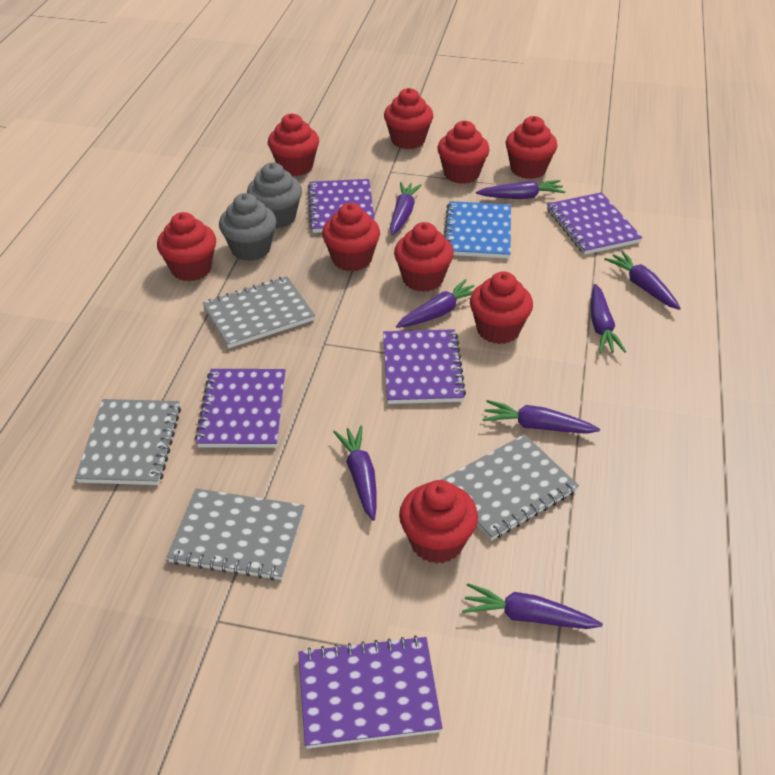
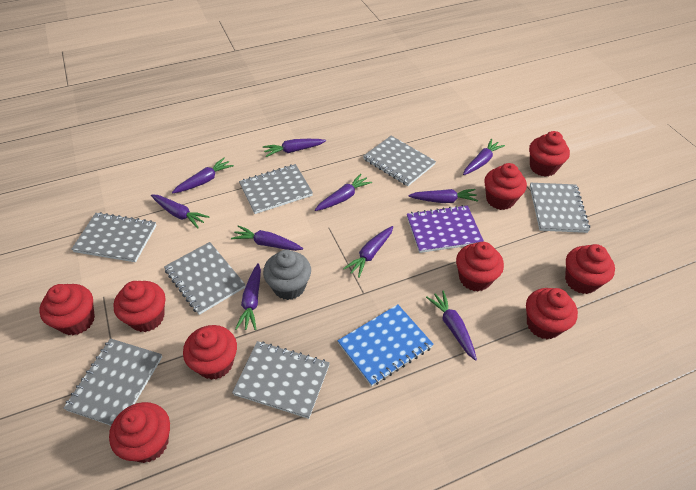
grey cupcake: 2 -> 1
grey notebook: 4 -> 7
purple carrot: 8 -> 10
purple notebook: 5 -> 1

